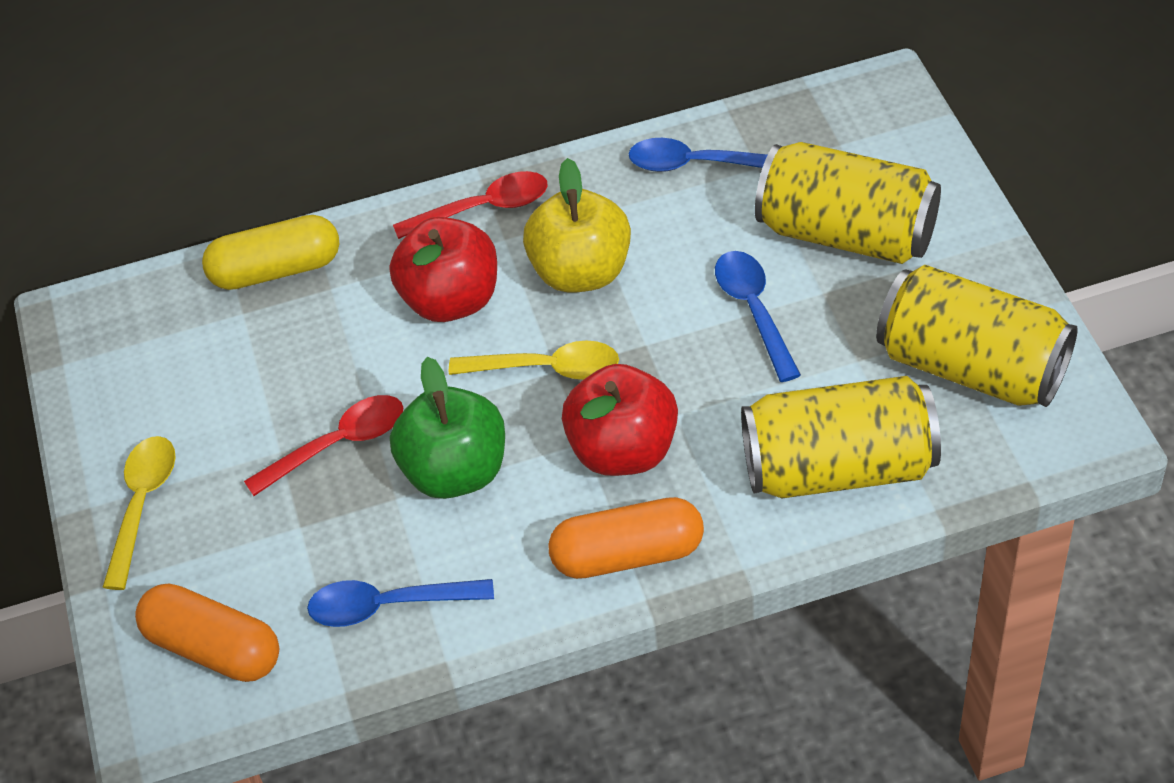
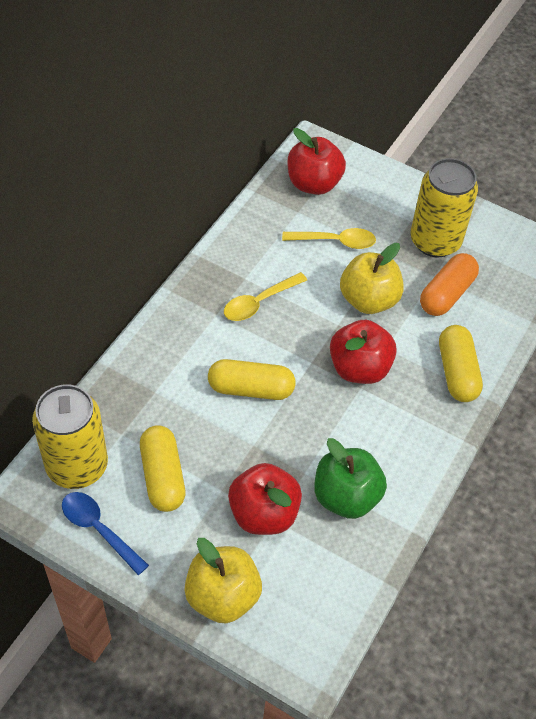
blue spoon: 3 -> 1
orange capsule: 2 -> 1
red apple: 2 -> 3
red spoon: 2 -> 0
yellow apple: 1 -> 2
yellow can: 3 -> 2
yellow capsule: 1 -> 3

